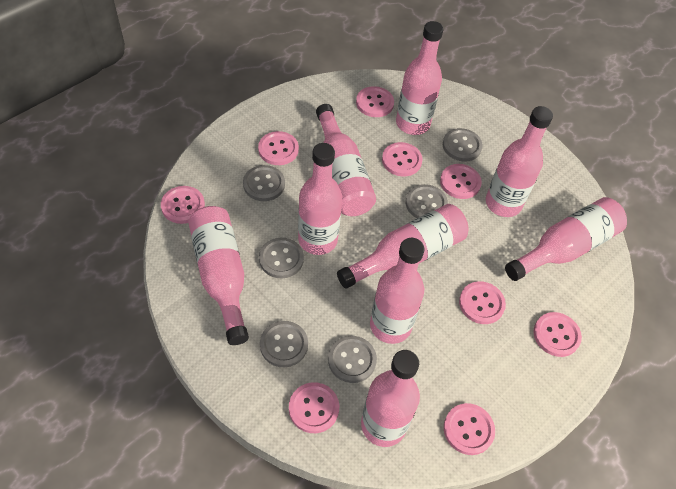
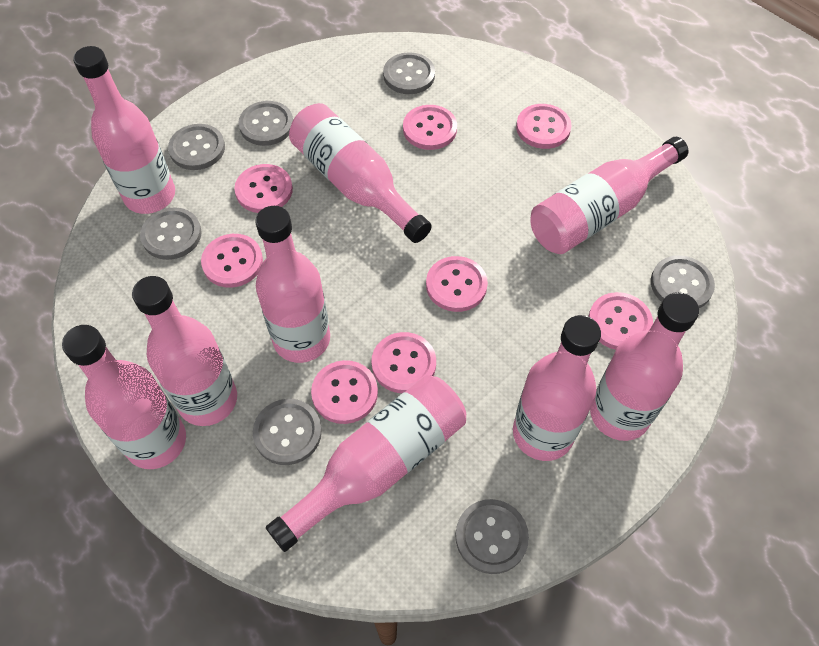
grey button: 6 -> 7
pink button: 9 -> 8

